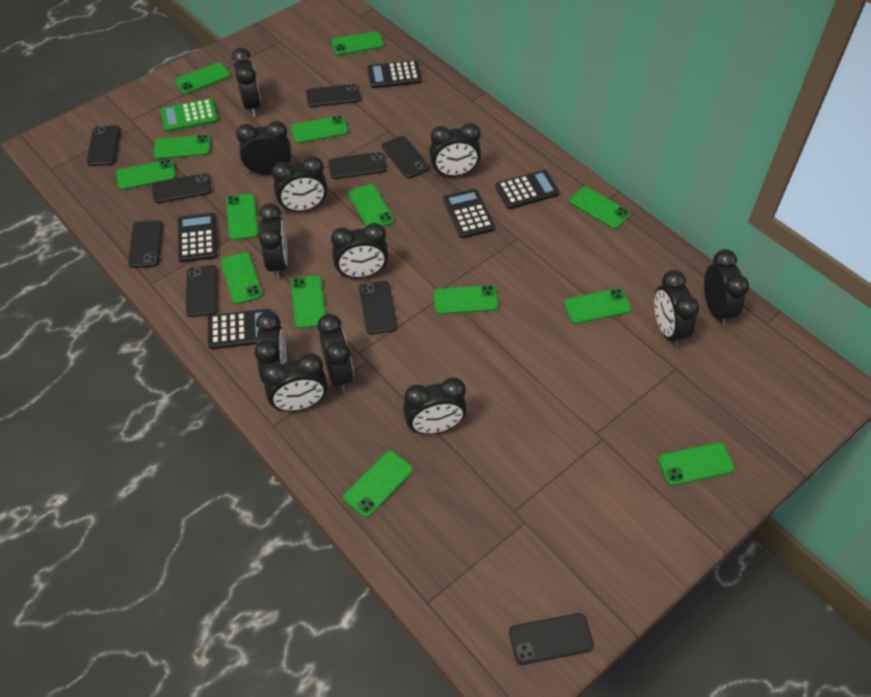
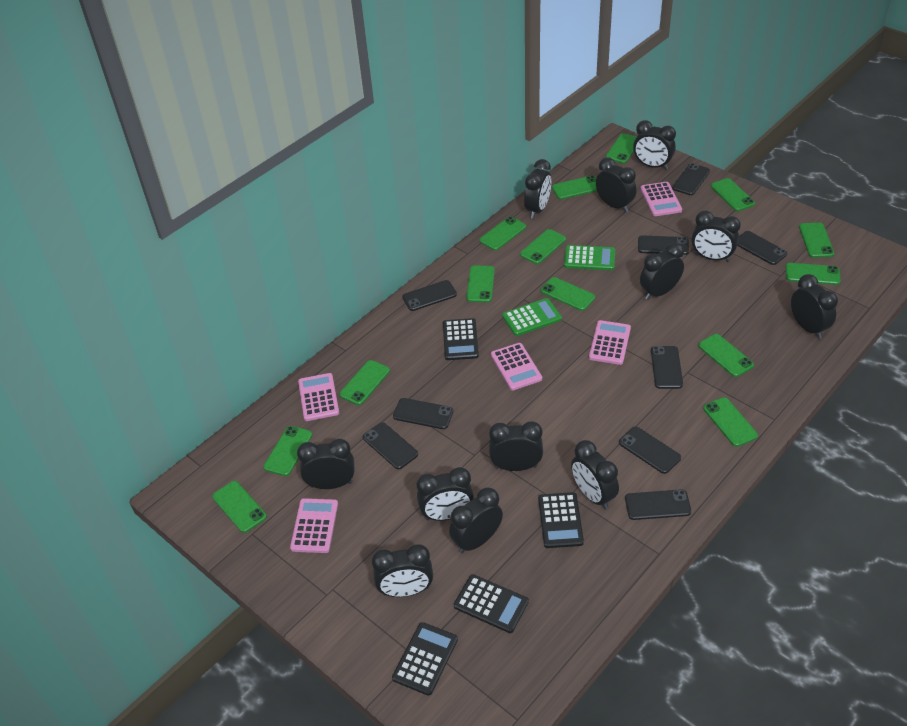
black calculator: 5 -> 4
green calculator: 1 -> 2
pink calculator: 0 -> 5

